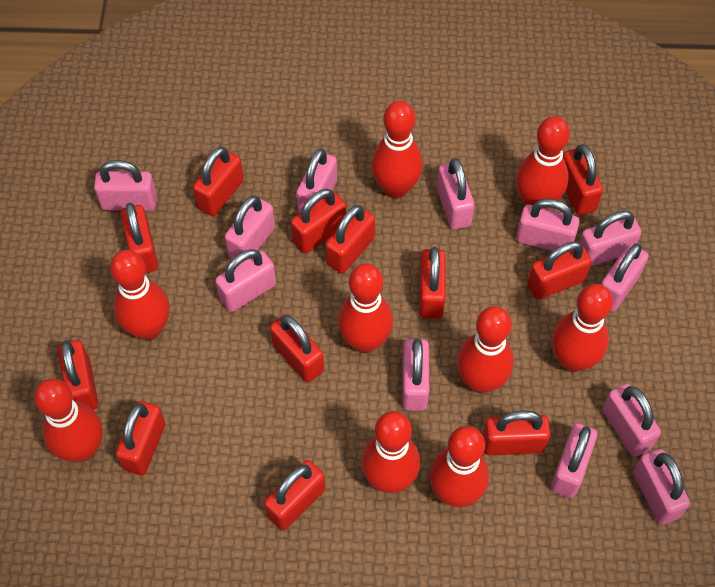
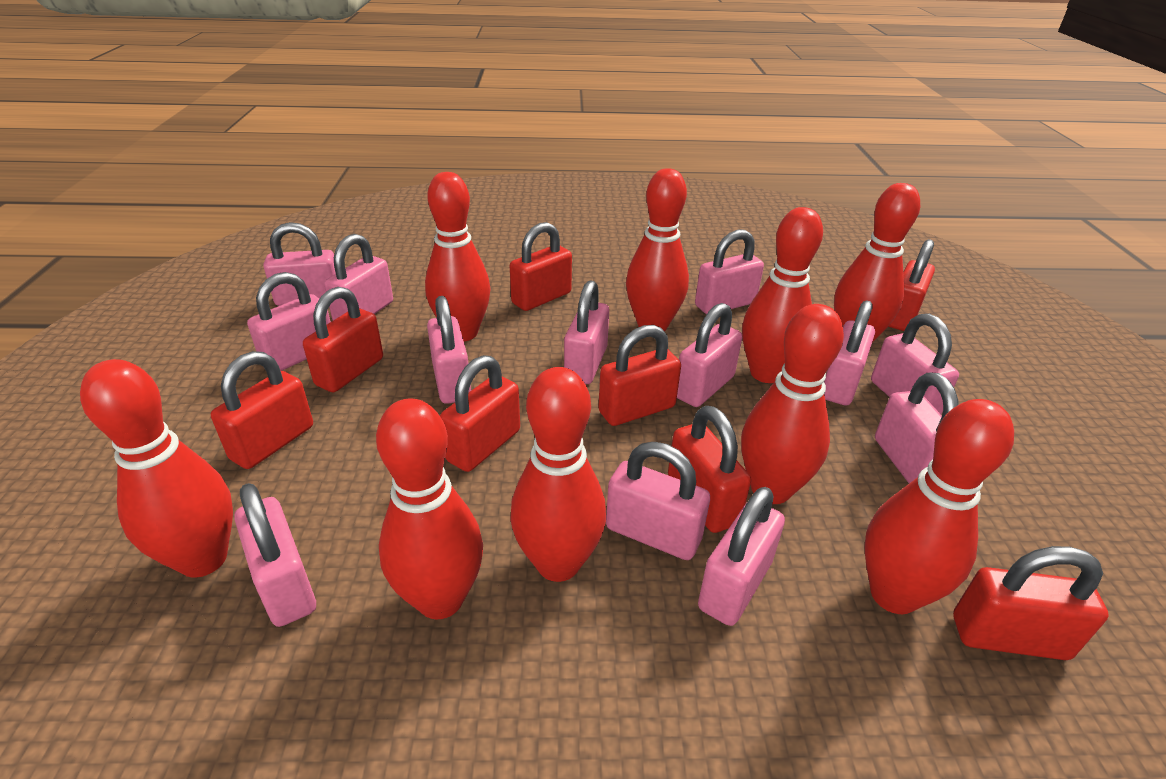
pink padlock: 12 -> 13
red padlock: 12 -> 8

